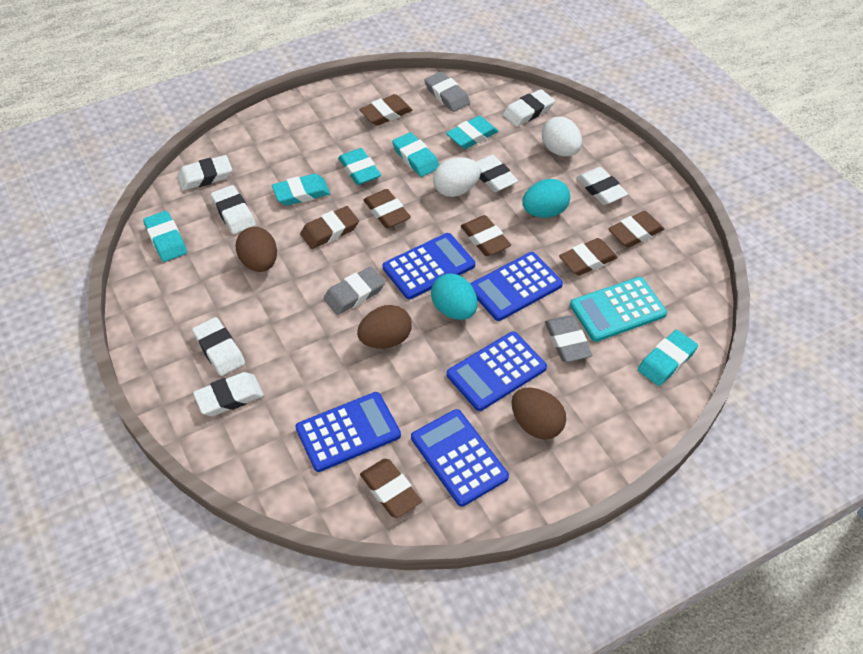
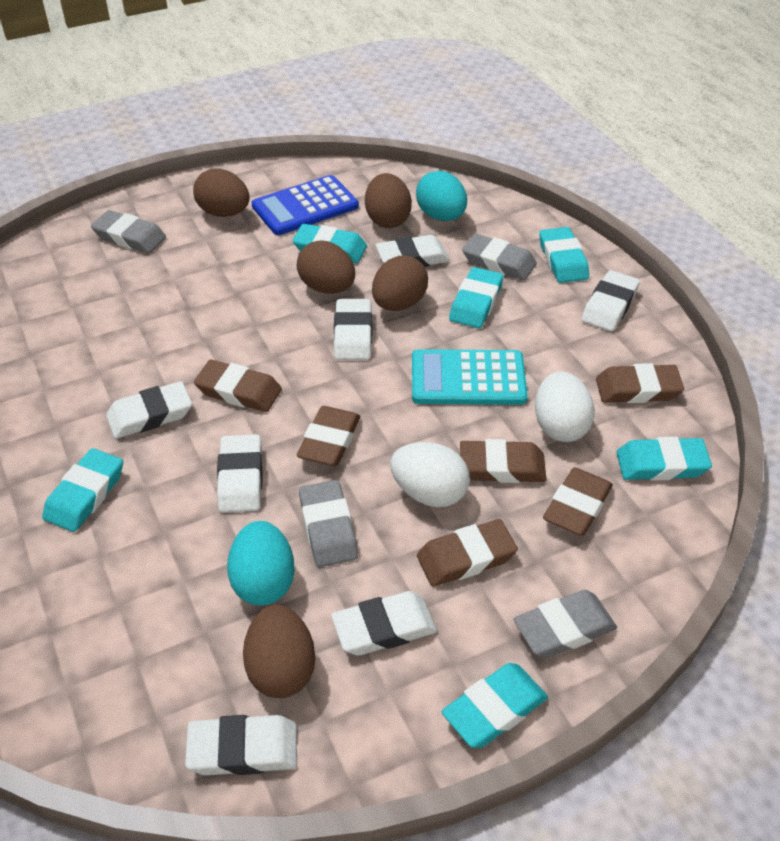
blue calculator: 5 -> 1
brown egg: 3 -> 5
brown eraser: 7 -> 6
grey eraser: 3 -> 4

